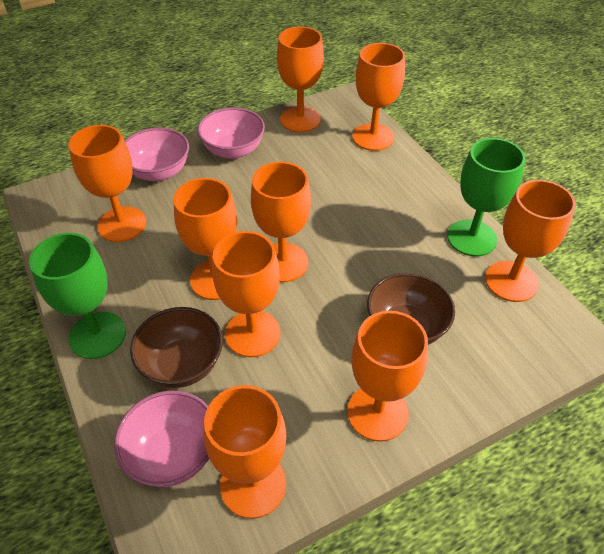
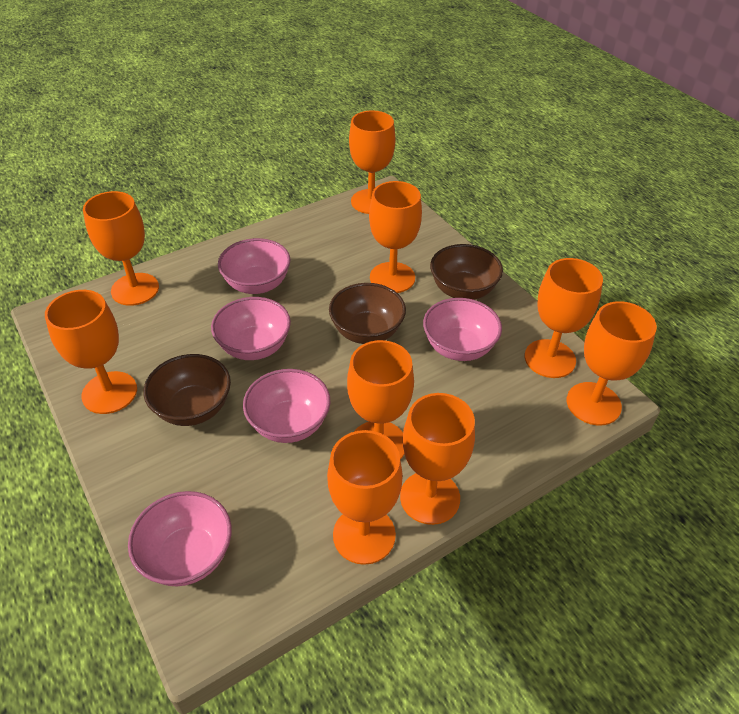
brown bowl: 2 -> 3
green goblet: 2 -> 0
pink bowl: 3 -> 5

